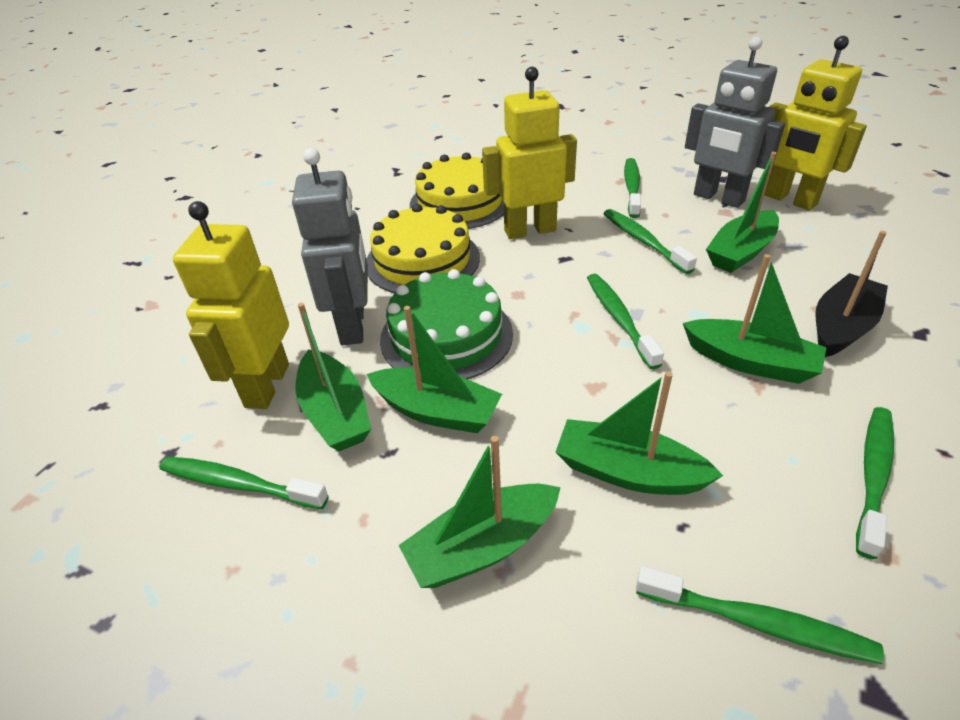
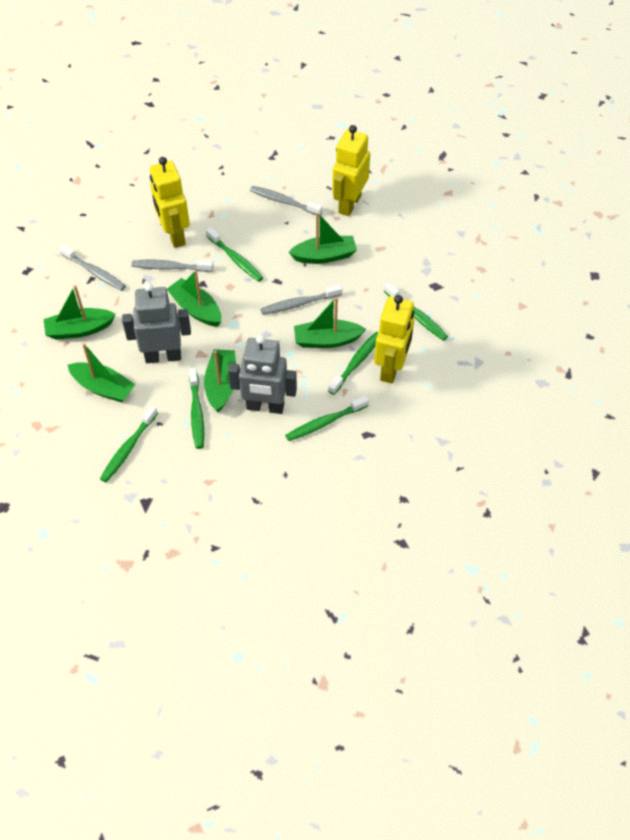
black boat: 1 -> 0
green cake: 1 -> 0
grey toothbrush: 0 -> 4
yellow cake: 2 -> 0

